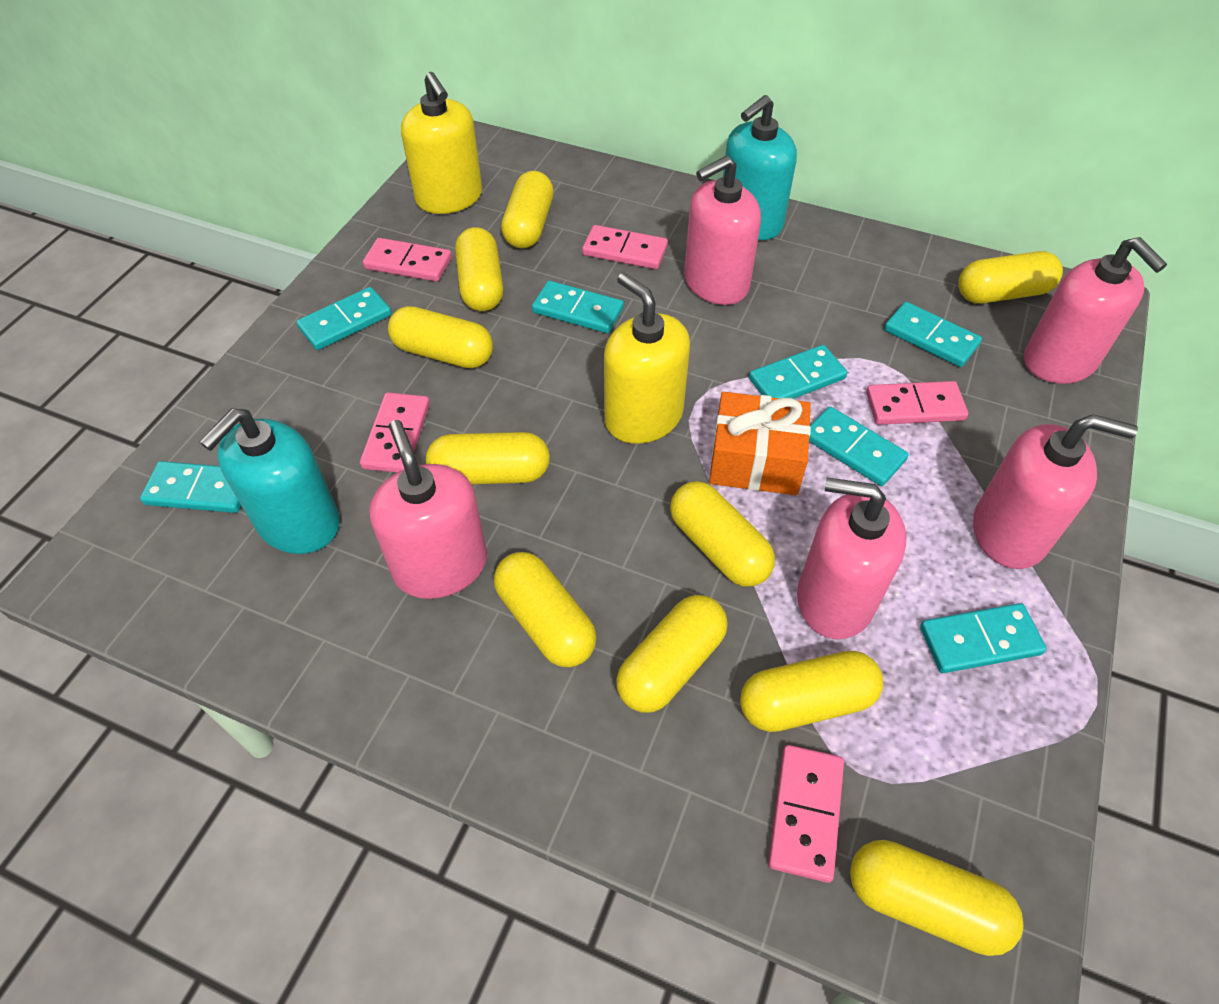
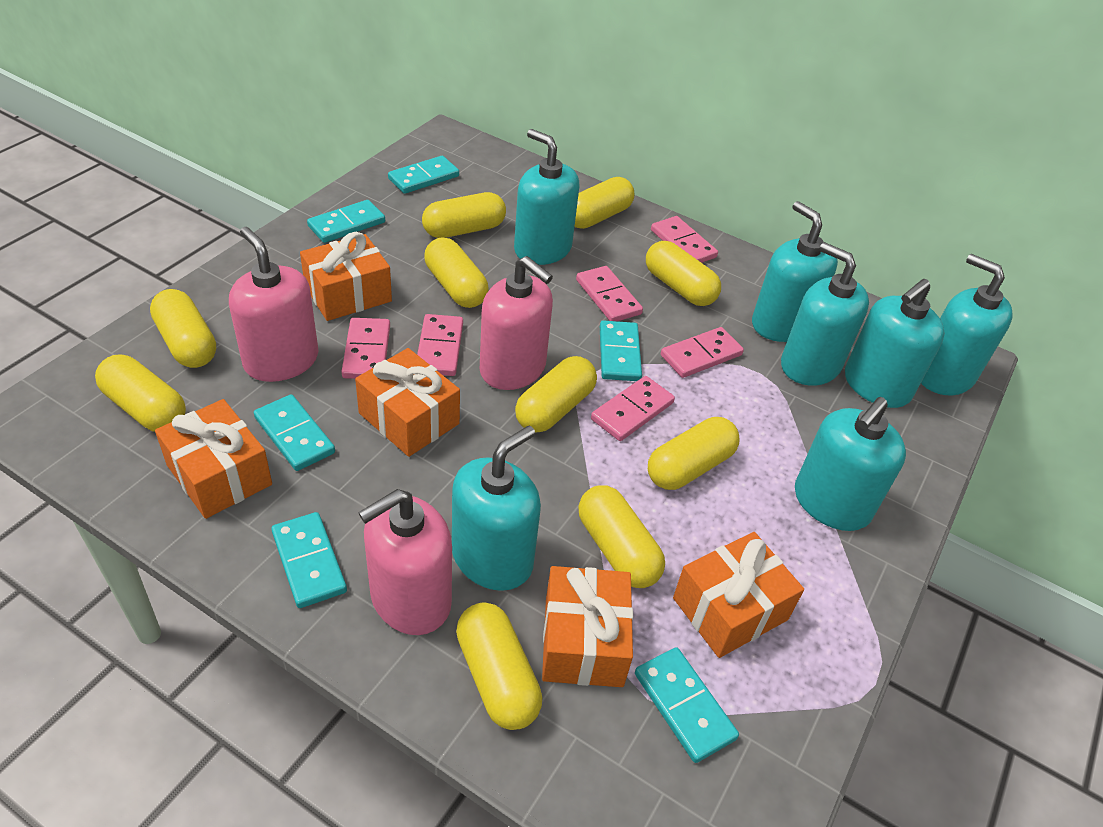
orange gift: 1 -> 5
pink domino: 5 -> 6
pink soap dispenser: 5 -> 3
turquoise domino: 7 -> 6
turquoise soap dispenser: 2 -> 7
yellow soap dispenser: 2 -> 0

